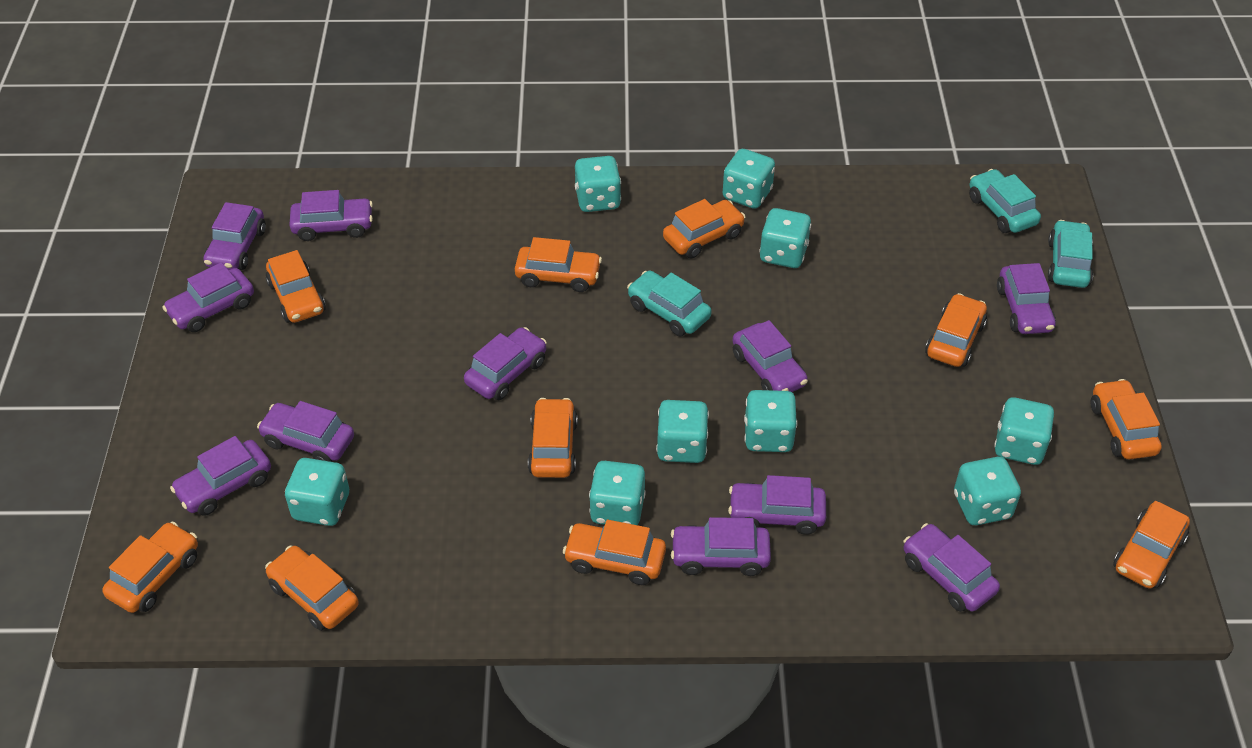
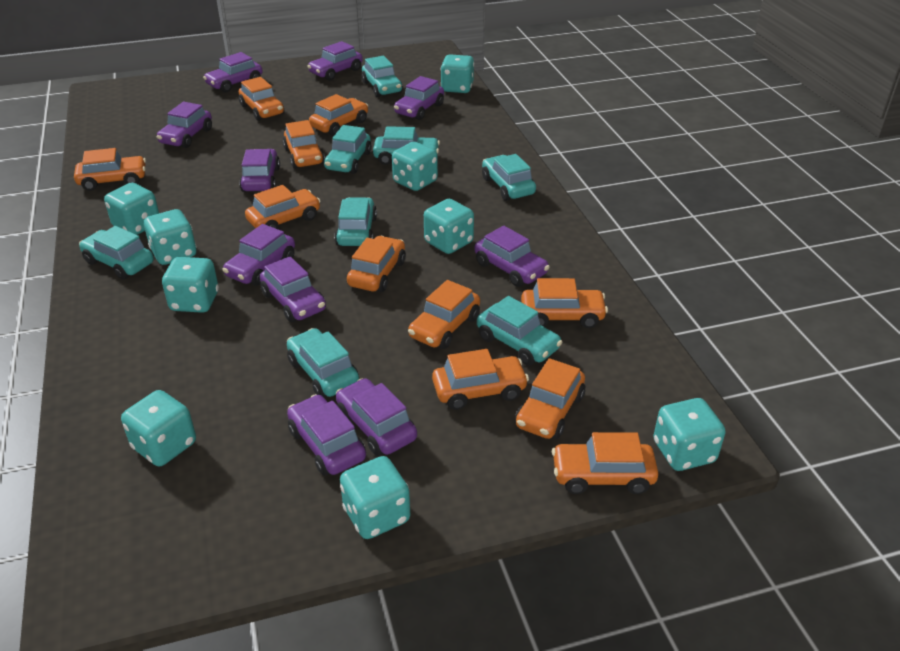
orange car: 10 -> 11
purple car: 11 -> 10
turquoise car: 3 -> 8

